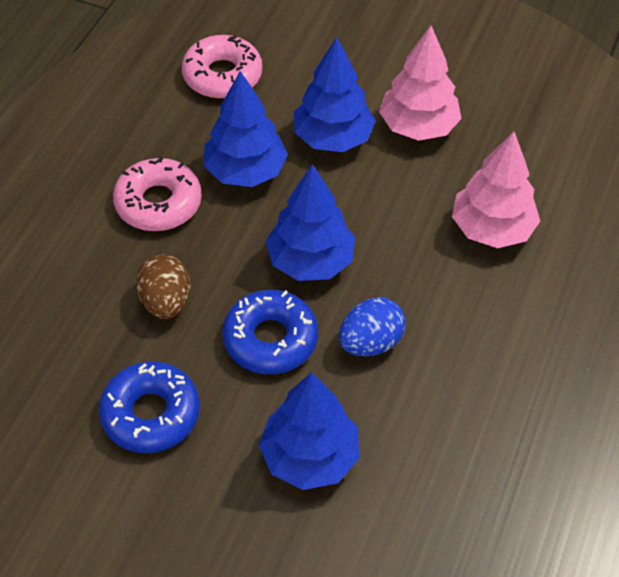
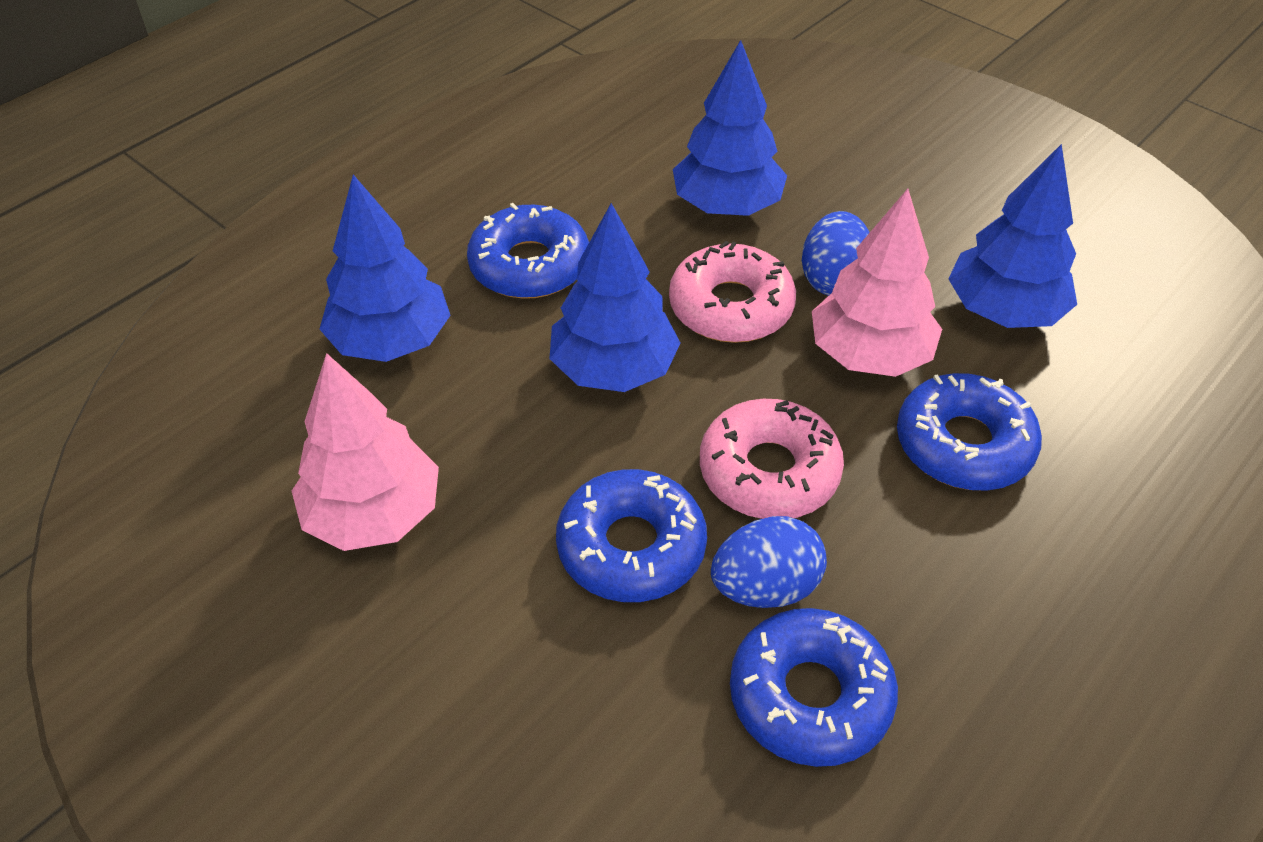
blue donut: 2 -> 4
blue egg: 1 -> 2
brown egg: 1 -> 0

